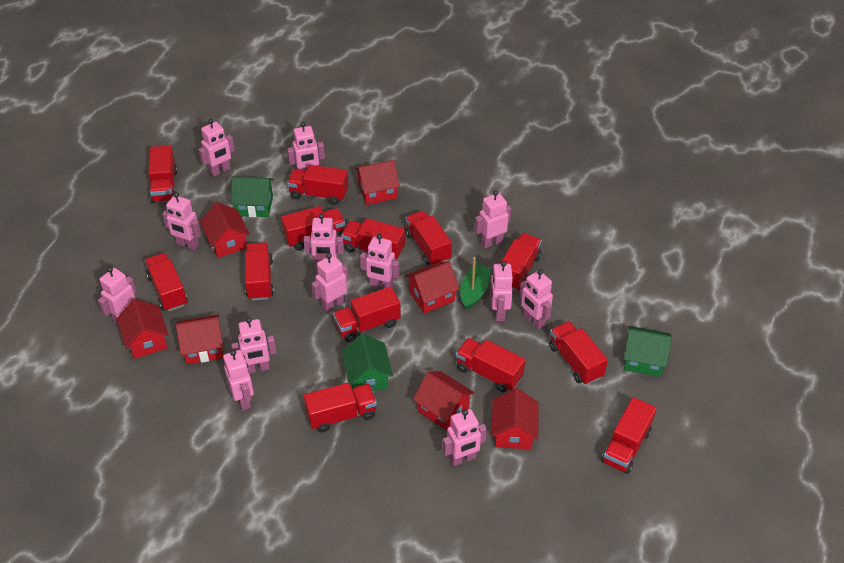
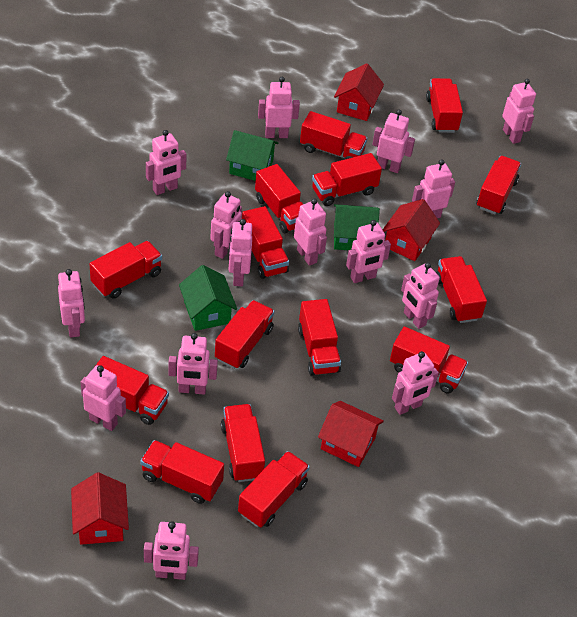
green boat: 1 -> 0
pink robot: 13 -> 15
red house: 7 -> 4
red truck: 13 -> 15

